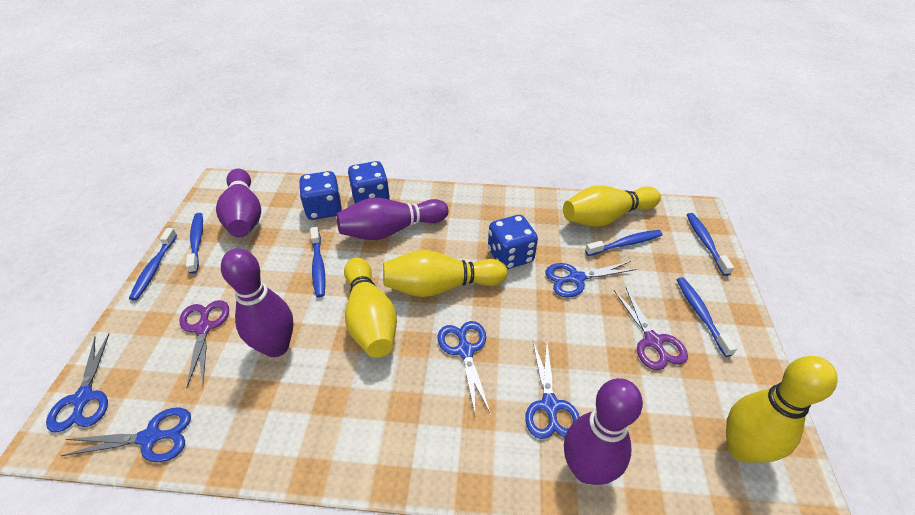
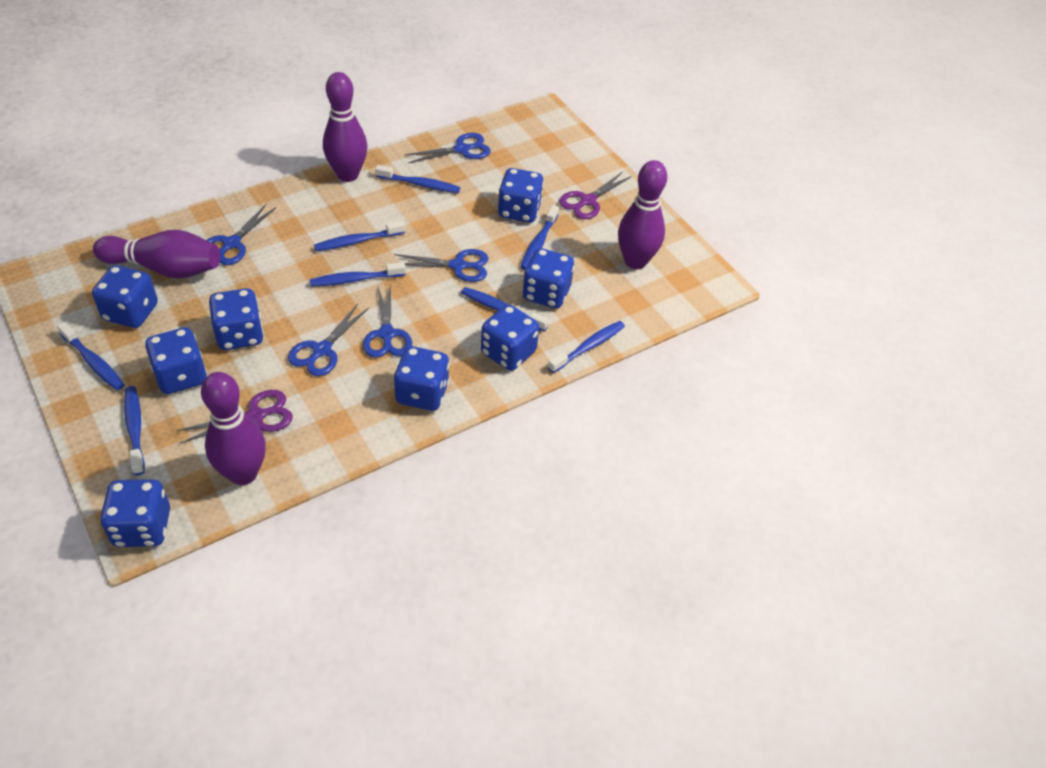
blue dice: 3 -> 8
blue toothbrush: 6 -> 8
yellow bowling pin: 4 -> 0

